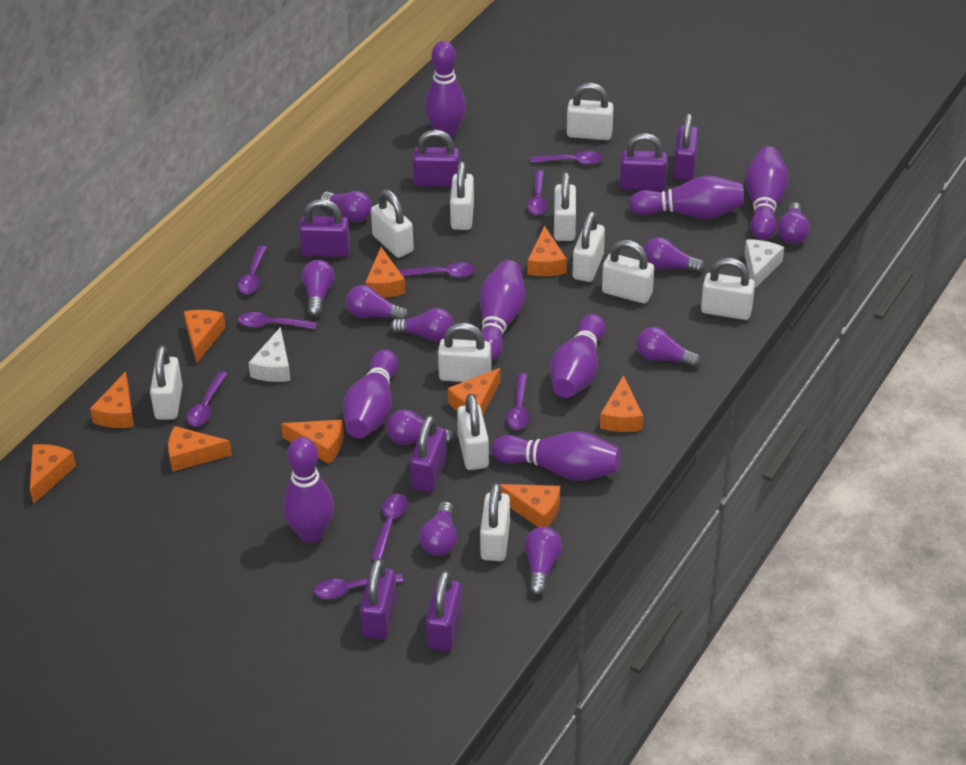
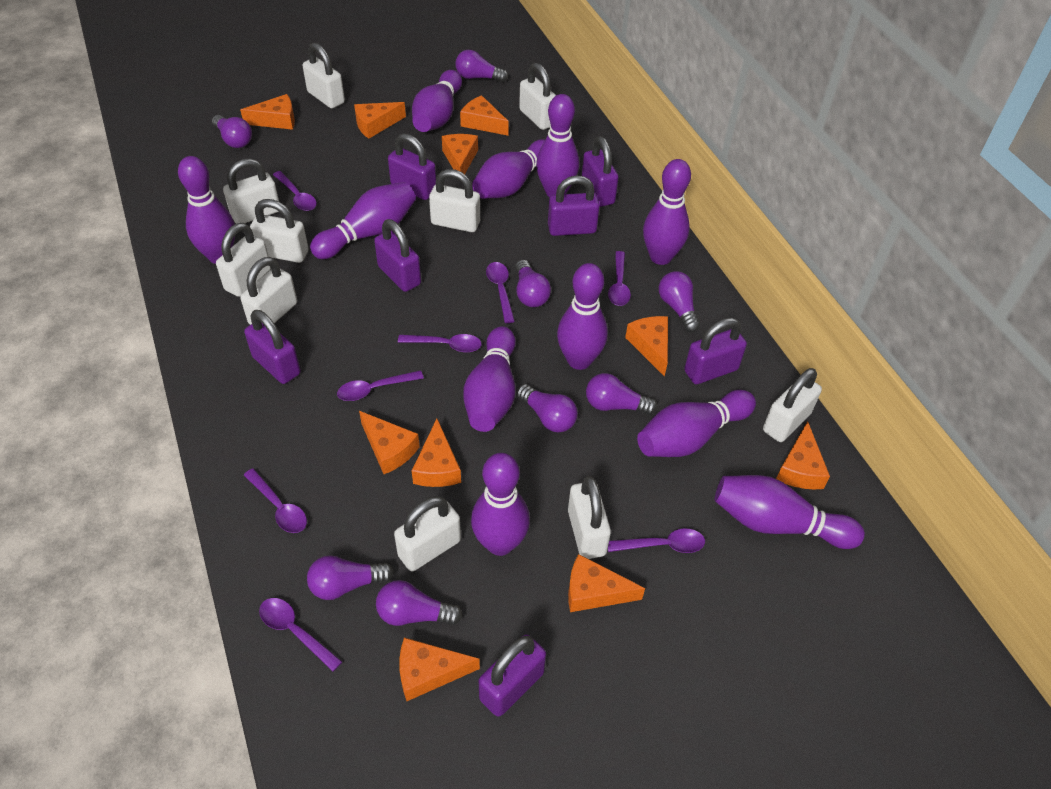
purple bowling pin: 8 -> 11
purple light bulb: 10 -> 8
purple spoon: 9 -> 8
white cheese: 2 -> 0
white padlock: 11 -> 10

